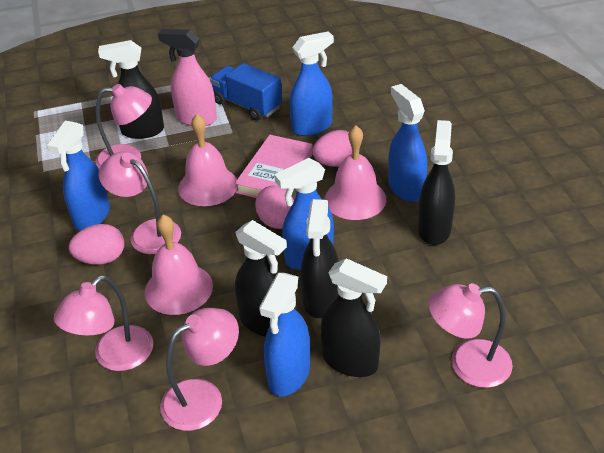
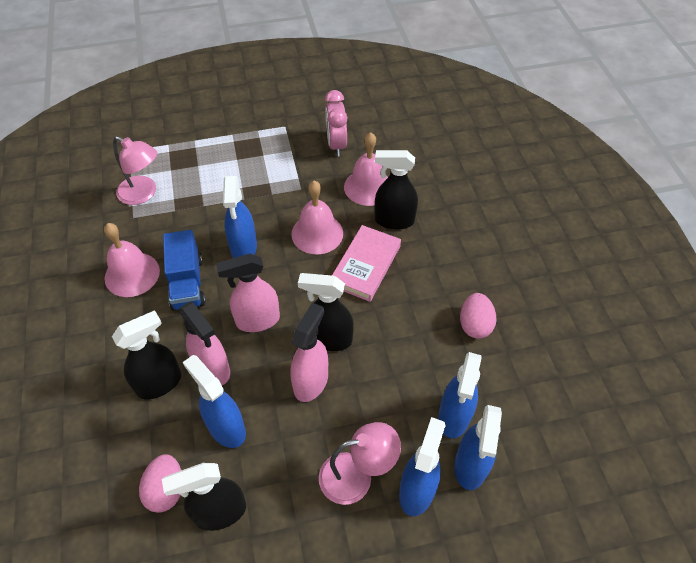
black spray bottle: 5 -> 4
pink clock: 0 -> 1
pink egg: 3 -> 2
pink lamp: 5 -> 2
pink spray bottle: 1 -> 3

